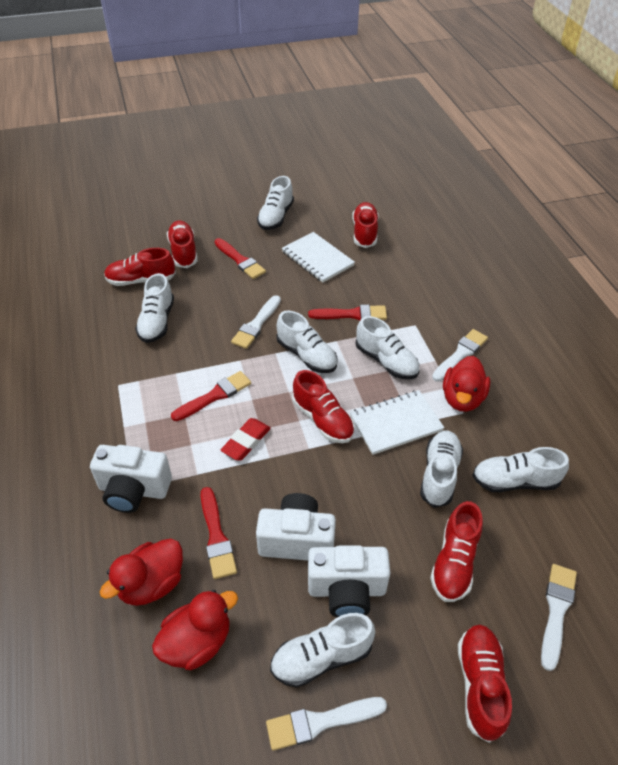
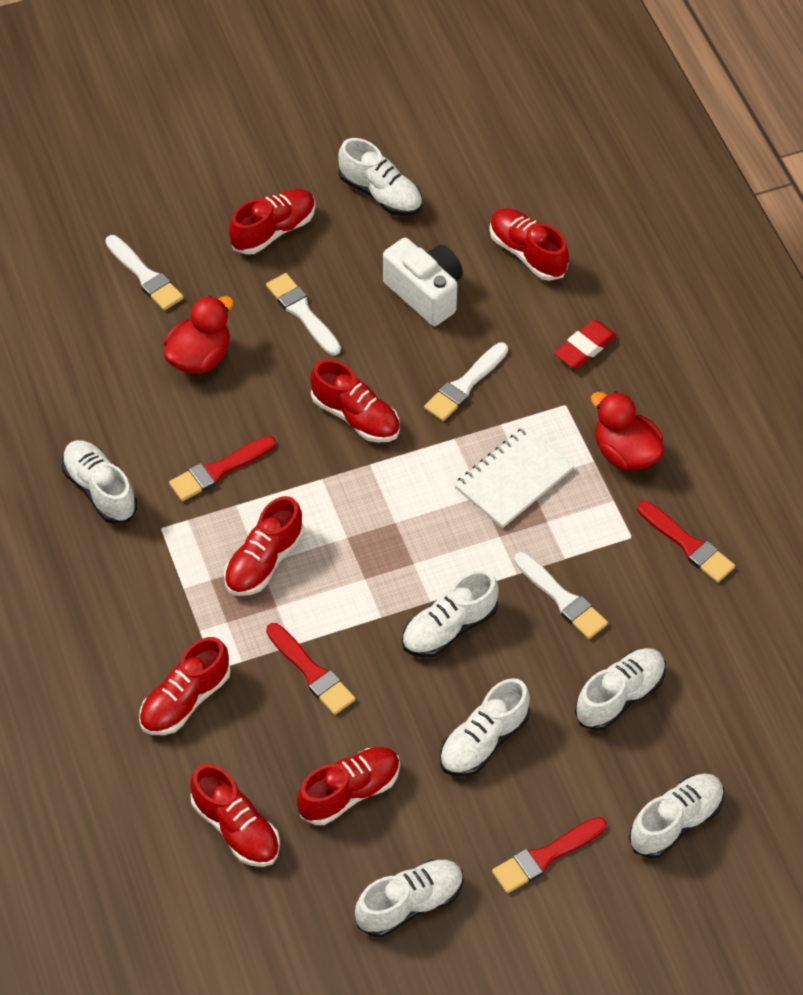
red duck: 3 -> 2
red shoe: 6 -> 7
white camera: 3 -> 1
white notebook: 2 -> 1

